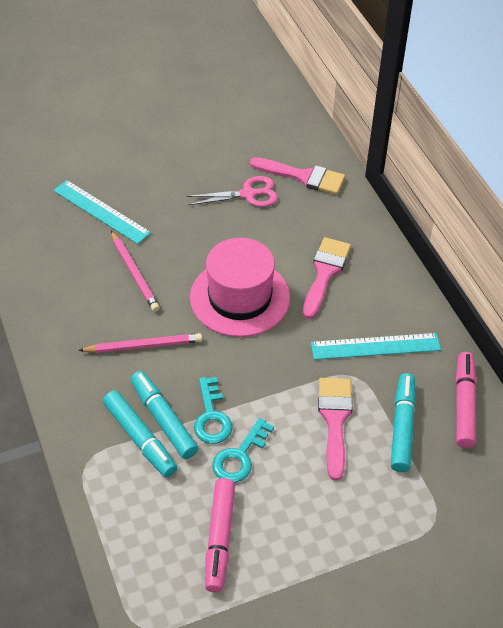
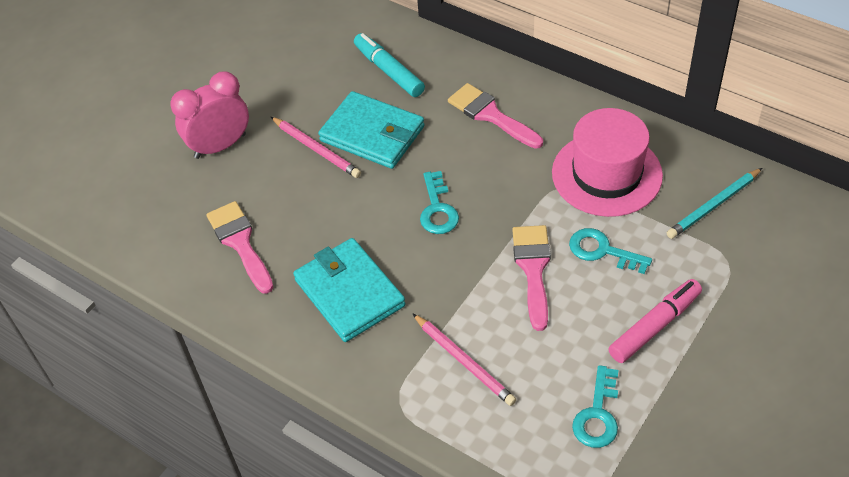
pink clock: 0 -> 1
pink marker: 2 -> 1
pink scissors: 1 -> 0
turquoise key: 2 -> 3
turquoise marker: 3 -> 1
turquoise pencil: 0 -> 1
turquoise ruler: 2 -> 0
turquoise wallet: 0 -> 2

